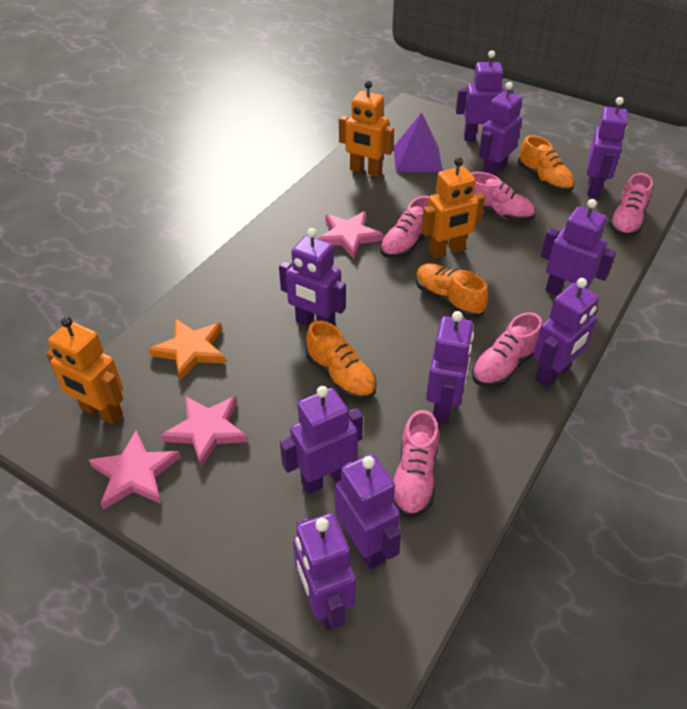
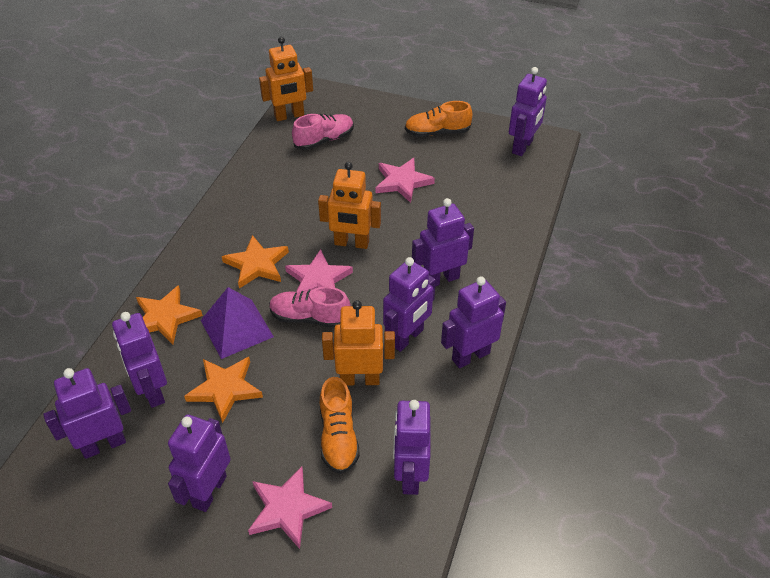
orange shoe: 3 -> 2
orange star: 1 -> 3
pink shoe: 5 -> 2
purple robot: 10 -> 8

